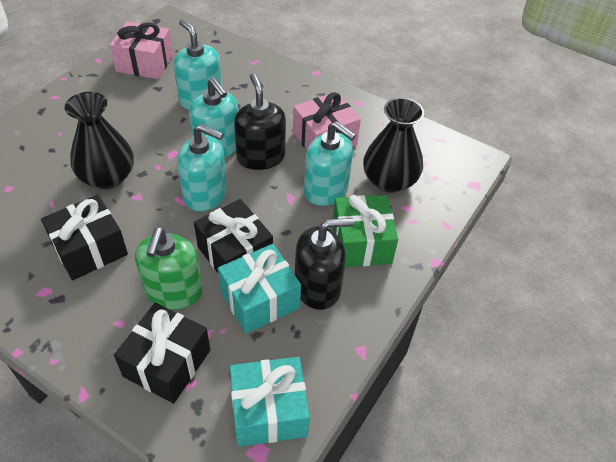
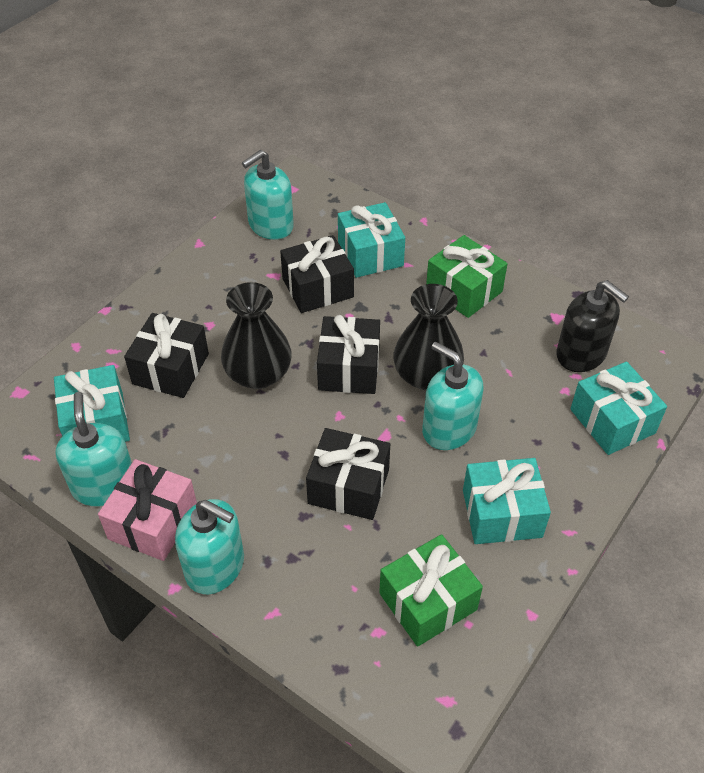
black gift: 3 -> 4
black soap dispenser: 2 -> 1
green gift: 1 -> 2
green soap dispenser: 1 -> 0
pink gift: 2 -> 1
turquoise gift: 2 -> 4

